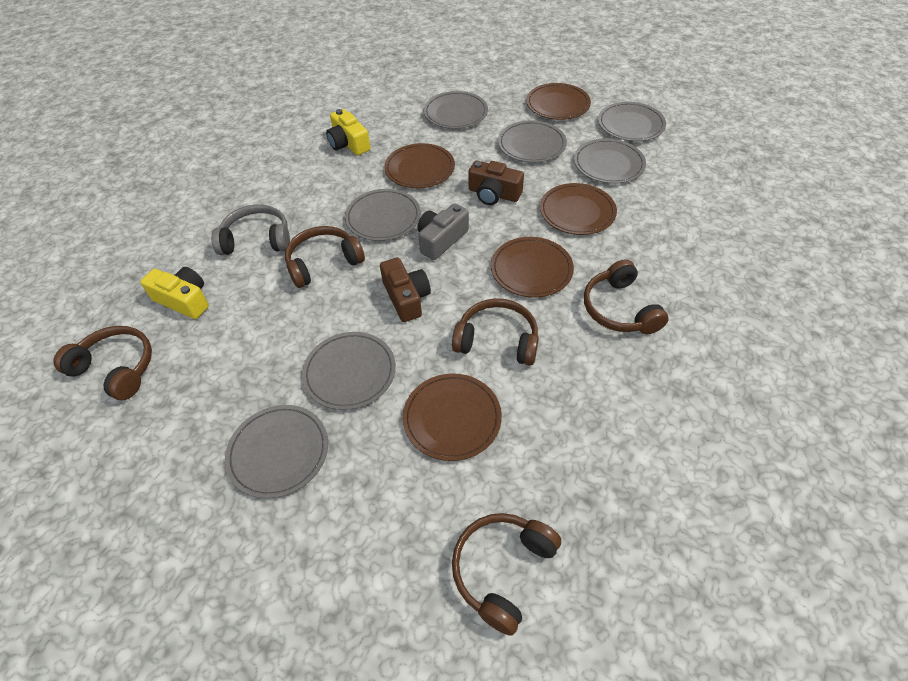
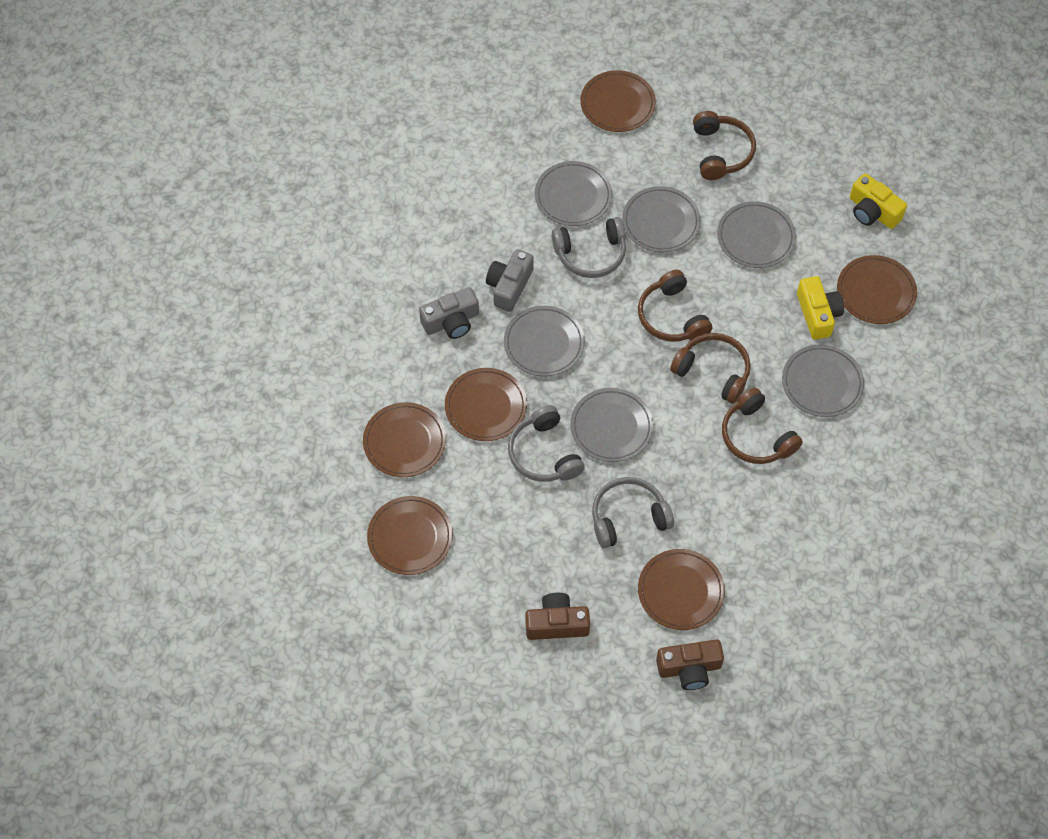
brown headphones: 5 -> 4
brown plate: 5 -> 6
grey camera: 1 -> 2
grey headphones: 1 -> 3
grey plate: 7 -> 6

